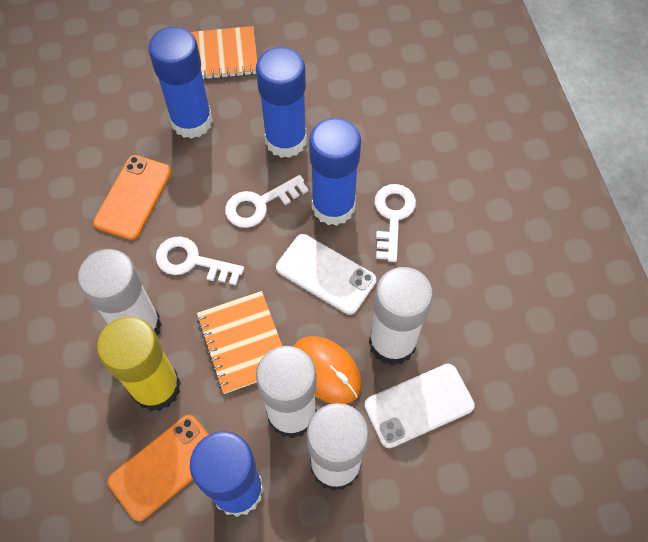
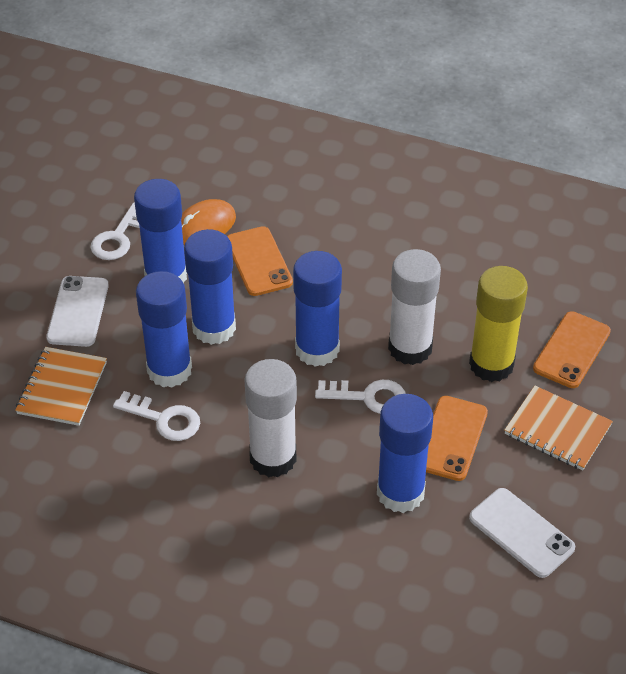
blue glue stick: 4 -> 5
orange phone: 2 -> 3
white glue stick: 4 -> 2

